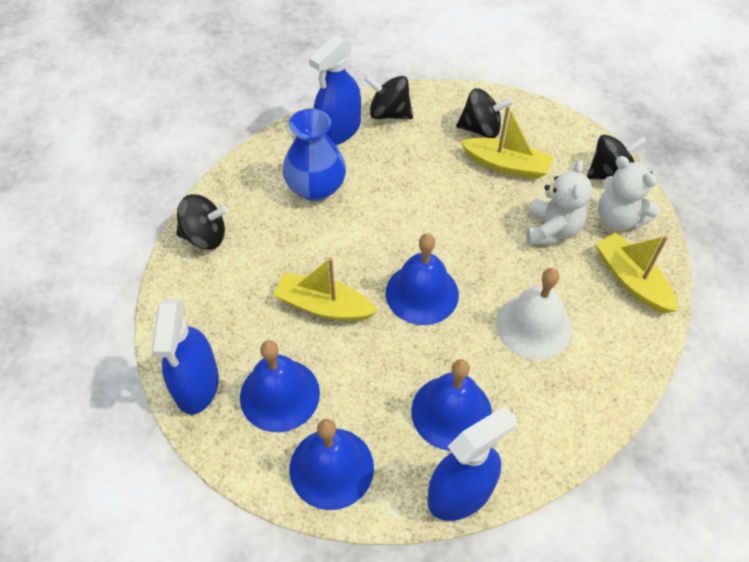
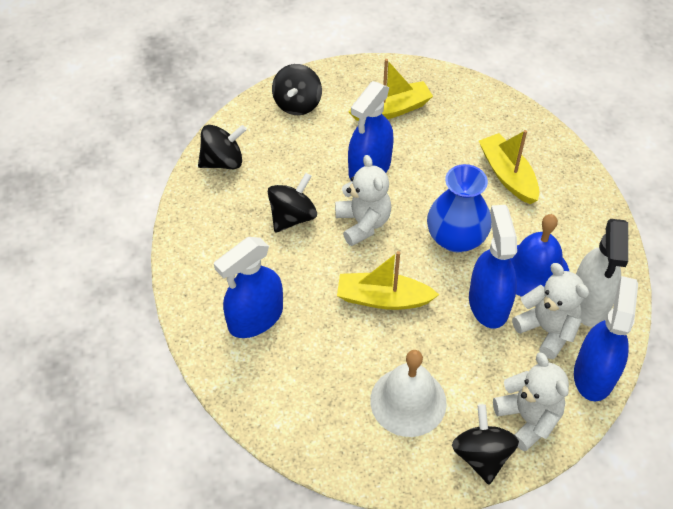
blue bell: 4 -> 1
blue spray bottle: 3 -> 4
white spray bottle: 0 -> 1
white teddy bear: 2 -> 3

